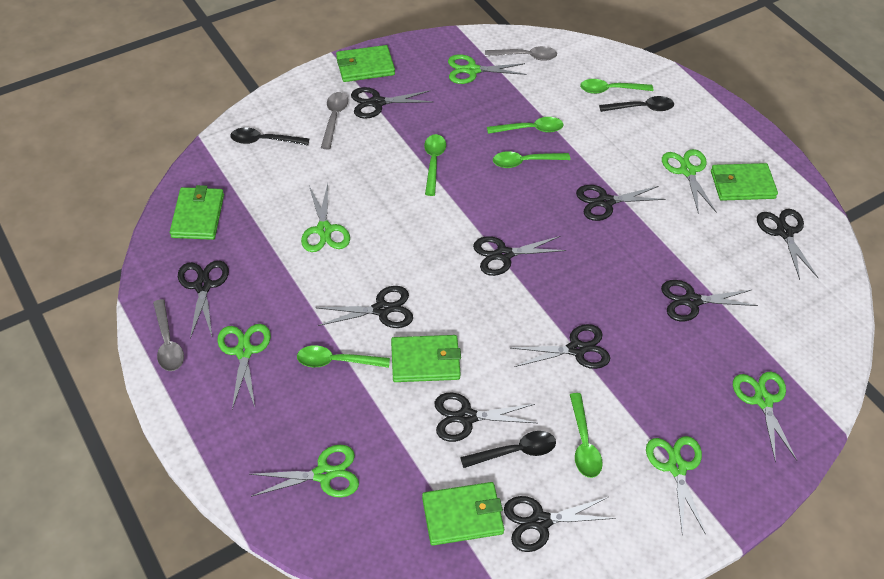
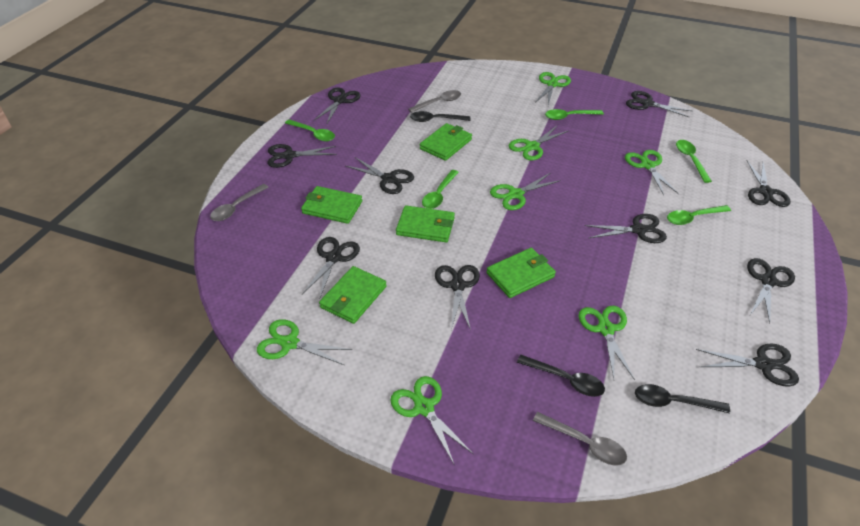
green spoon: 6 -> 5

